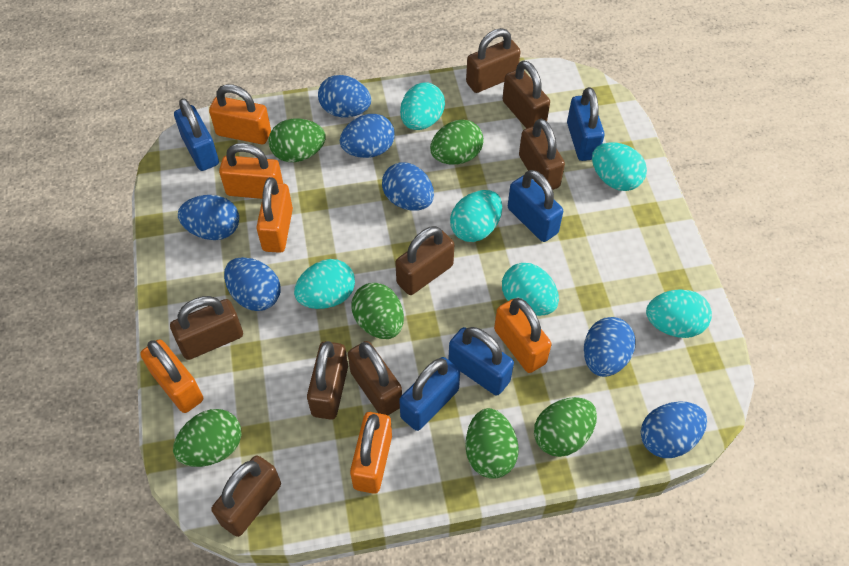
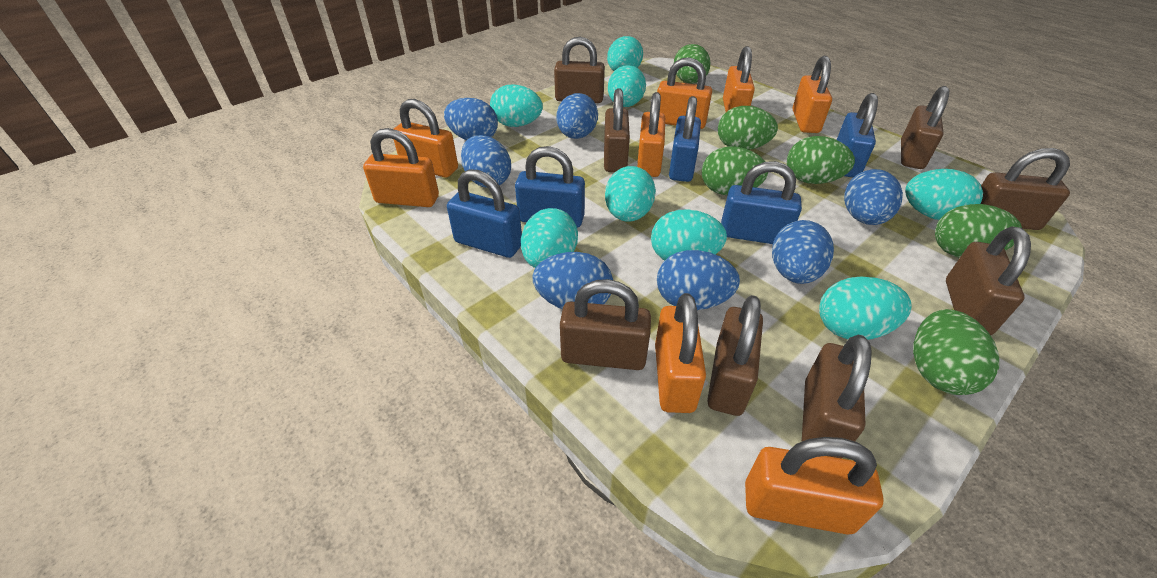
orange padlock: 6 -> 8
turquoise egg: 6 -> 8

